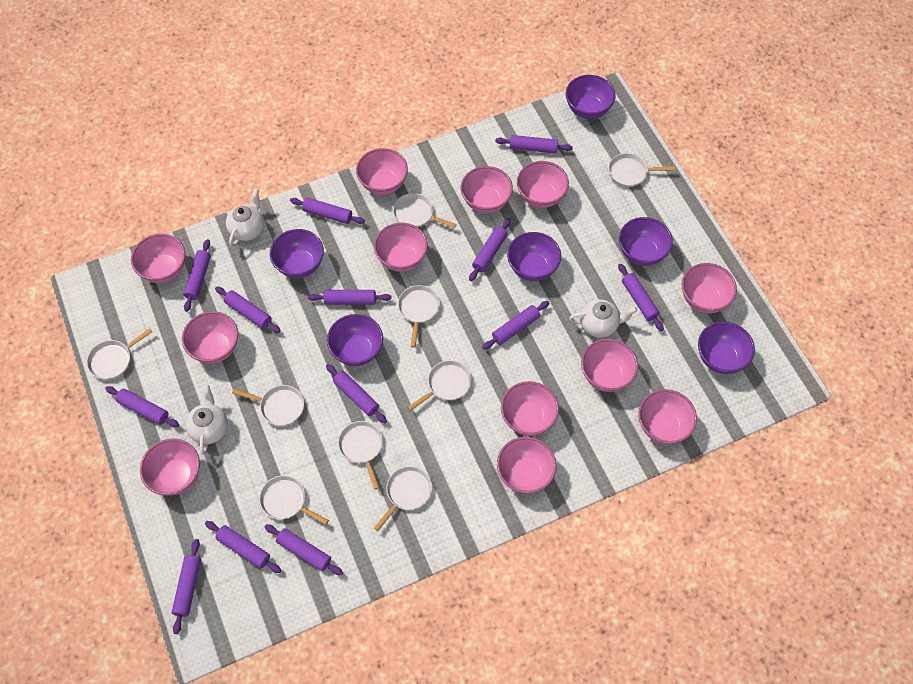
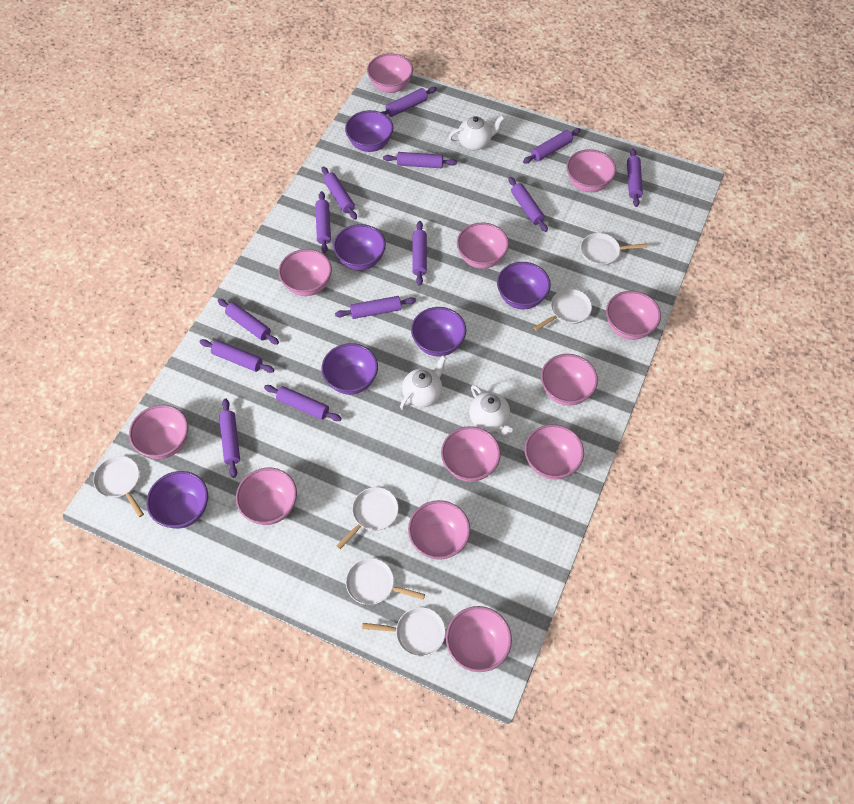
white pan: 9 -> 6

